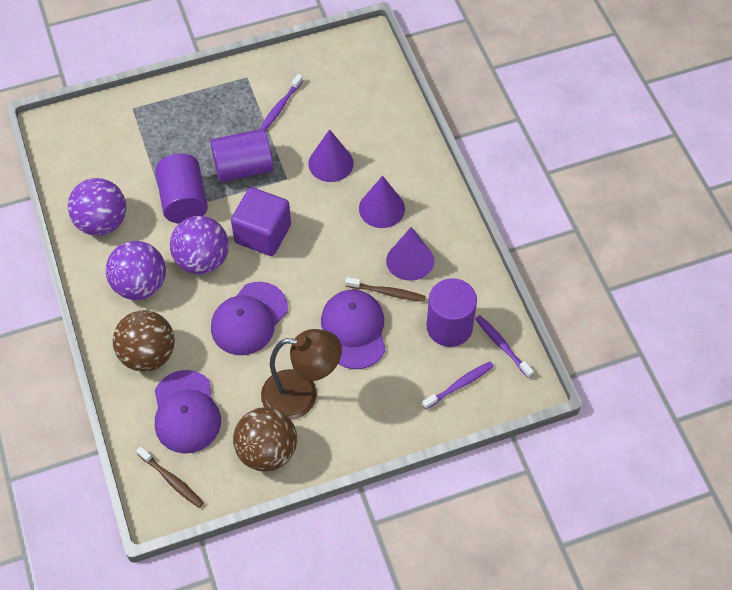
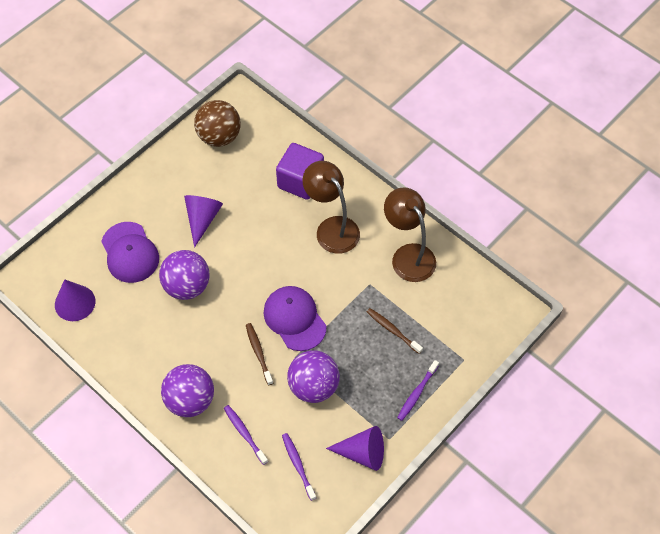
brown ball: 2 -> 1
brown lamp: 1 -> 2
purple cap: 3 -> 2
purple cylinder: 3 -> 0

